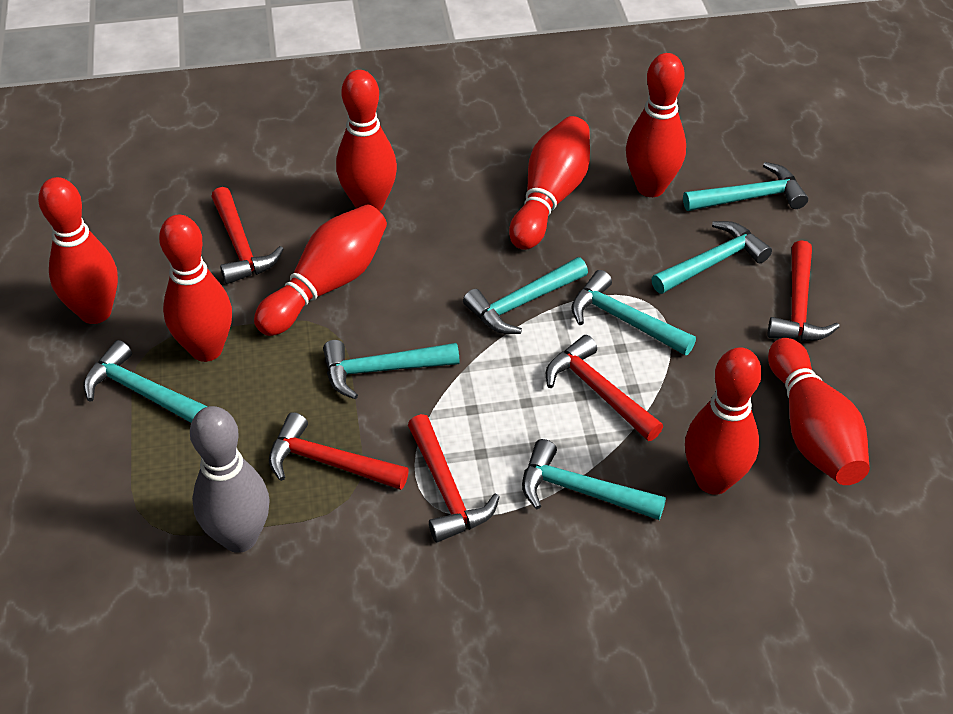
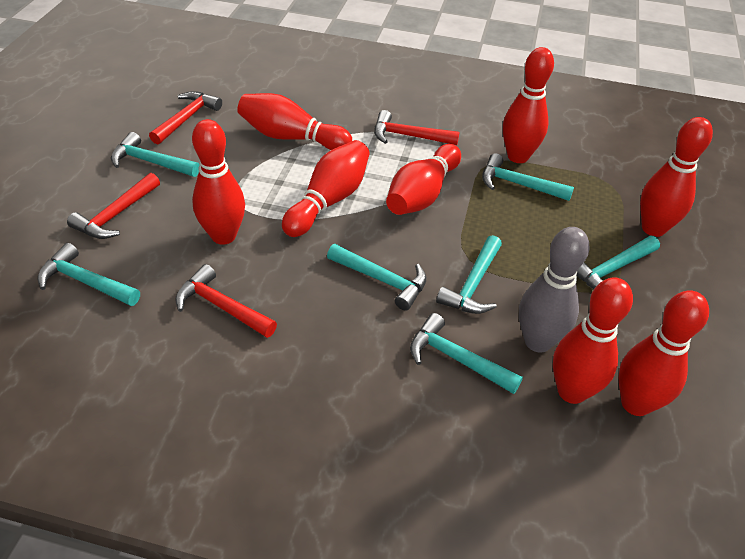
red hammer: 5 -> 4

